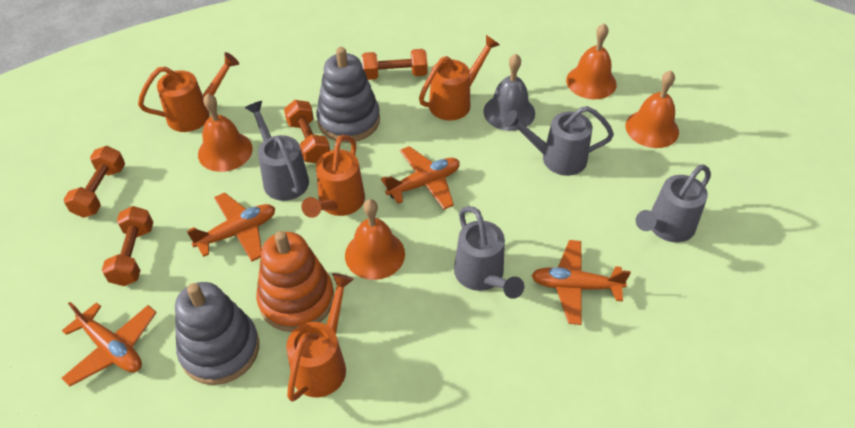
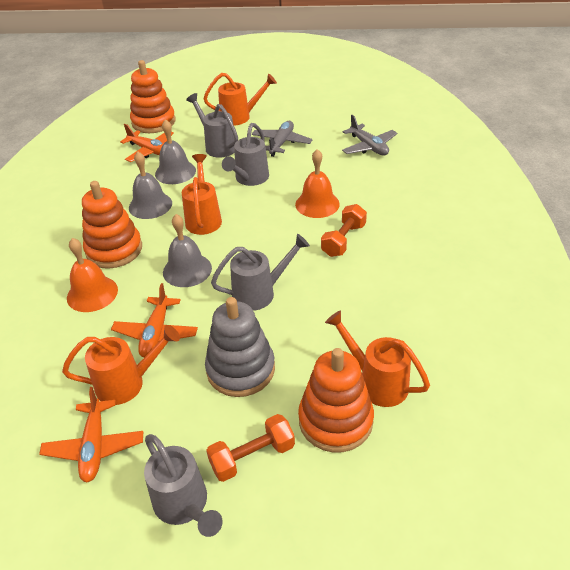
grey bell: 1 -> 3
grey plane: 0 -> 2
grey stacking toy: 2 -> 1
orange bell: 4 -> 2
orange dumbbell: 4 -> 2
orange plane: 4 -> 3
orange stacking toy: 1 -> 3

